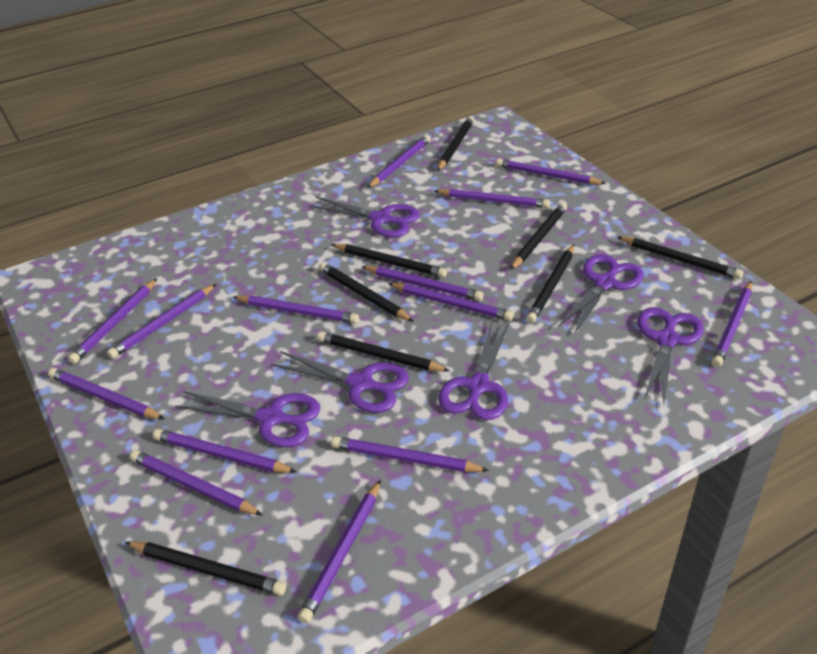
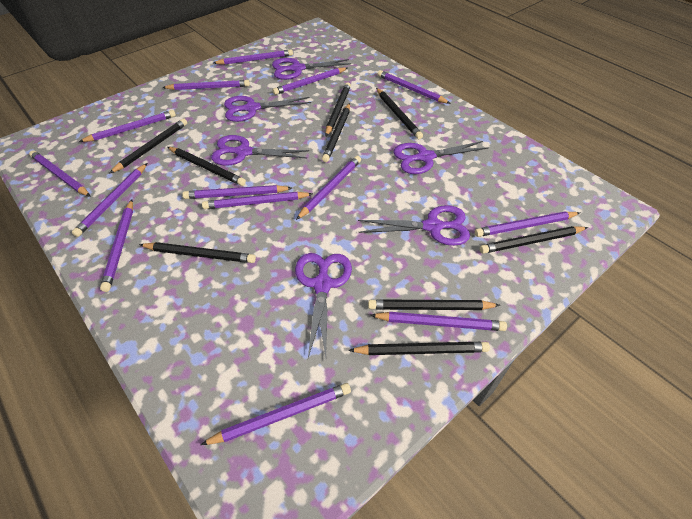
black pencil: 8 -> 9

